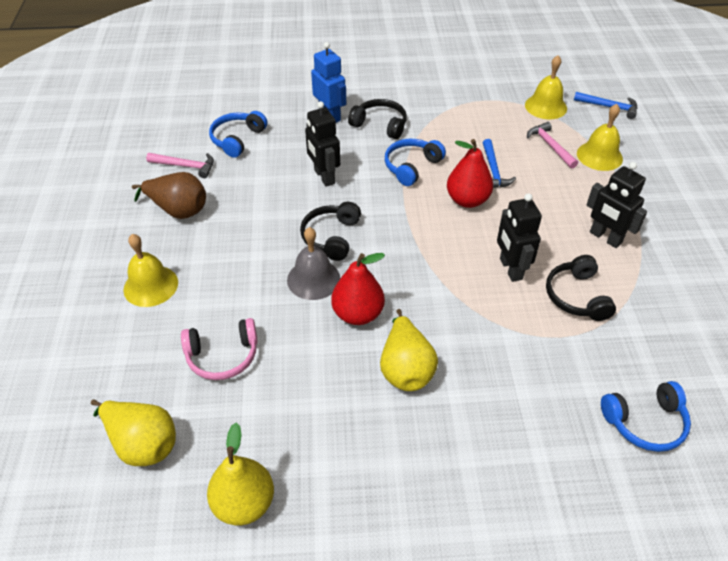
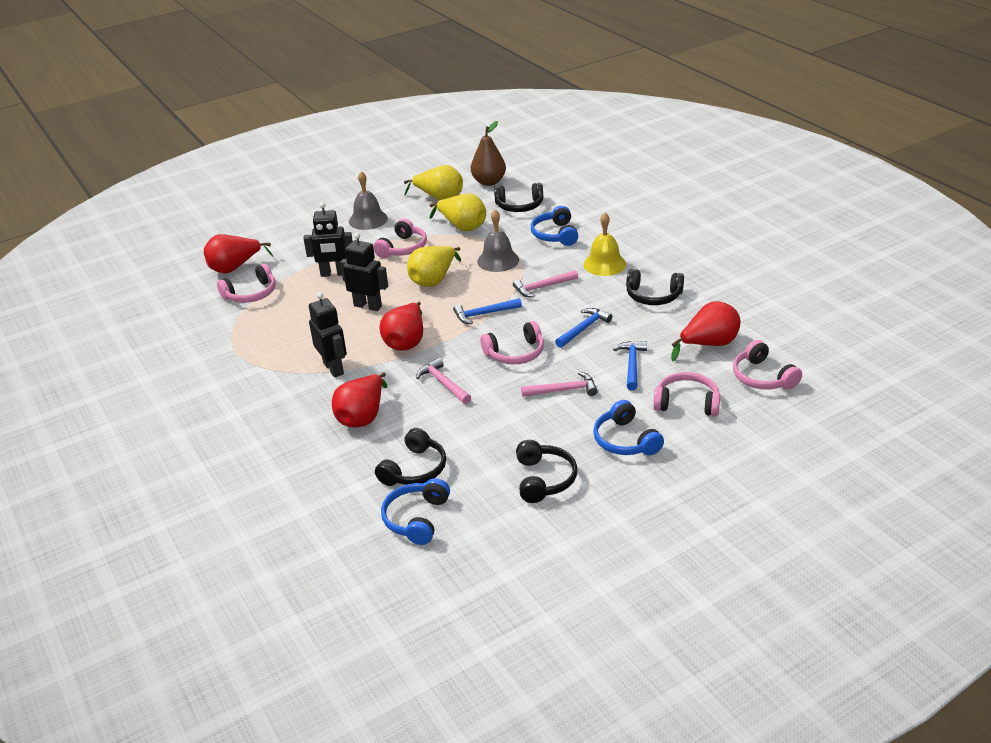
black headphones: 3 -> 4
blue hammer: 2 -> 3
blue robot: 1 -> 0
grey bell: 1 -> 2
pink hammer: 2 -> 3
pink headphones: 1 -> 5
red pear: 2 -> 4
yellow bell: 3 -> 1

